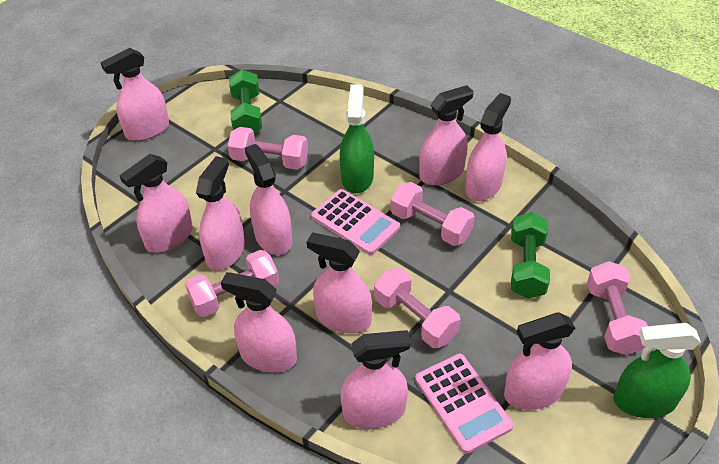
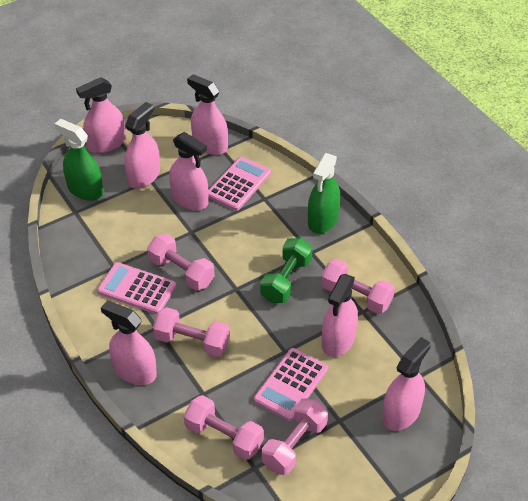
green dumbbell: 2 -> 1
pink calculator: 2 -> 3
pink spray bottle: 10 -> 7

